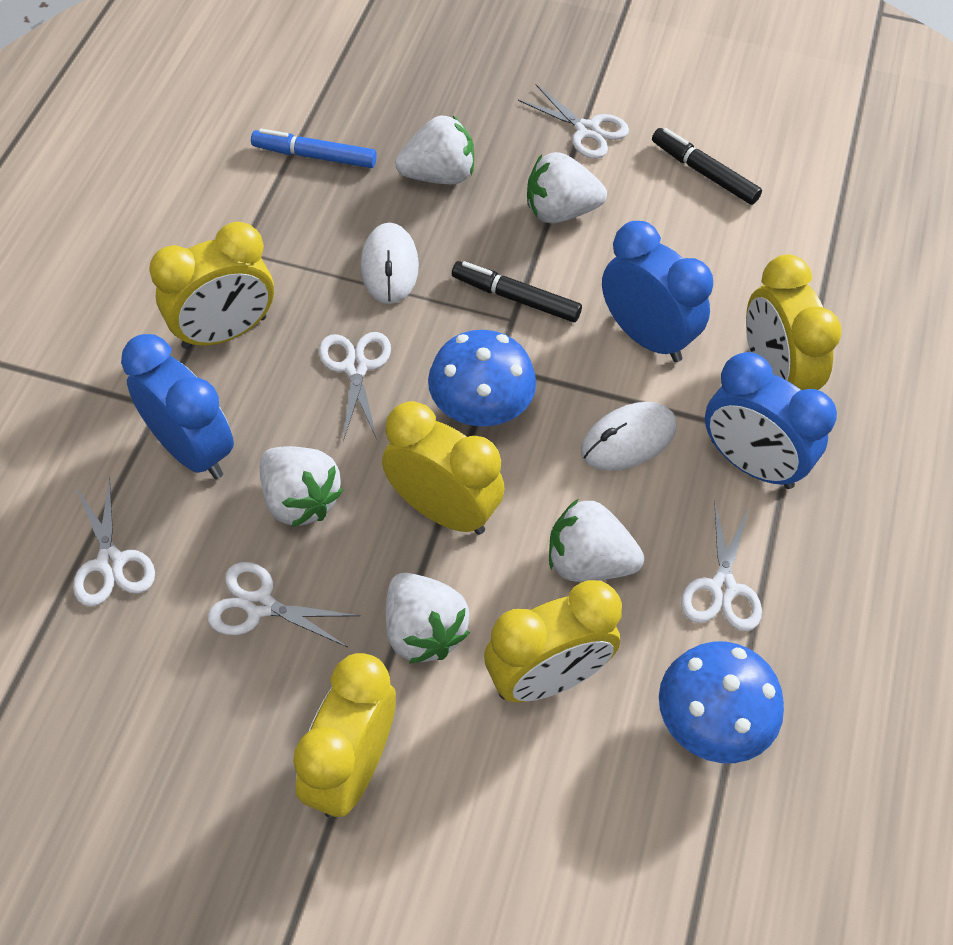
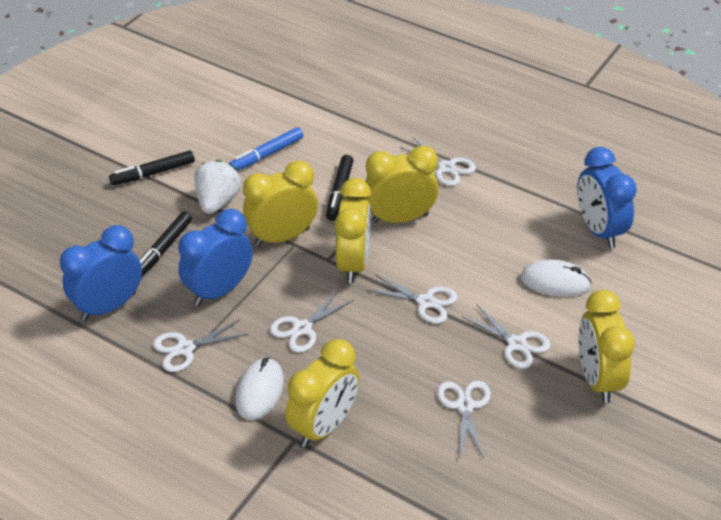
black marker: 2 -> 3
blue mushroom: 2 -> 0
white scissors: 5 -> 6
white strawberry: 5 -> 1

